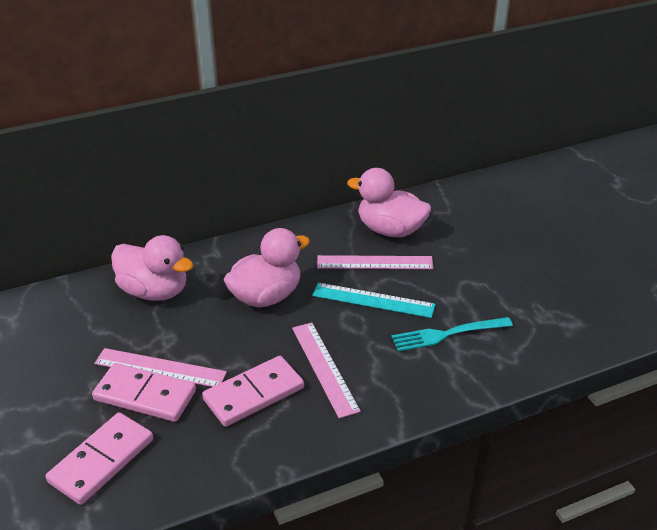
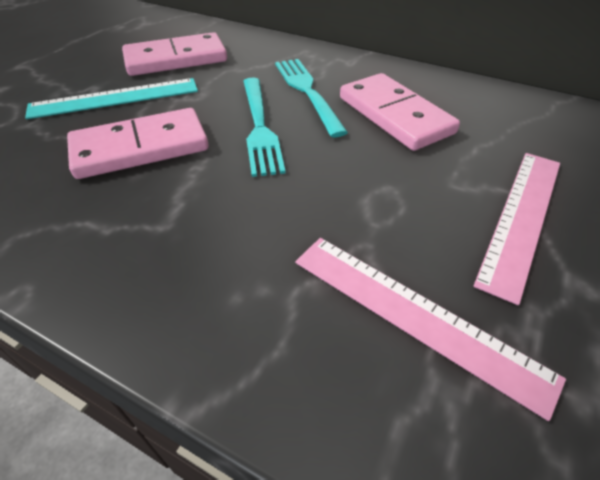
pink duck: 3 -> 0
pink ruler: 3 -> 2
turquoise fork: 1 -> 2

